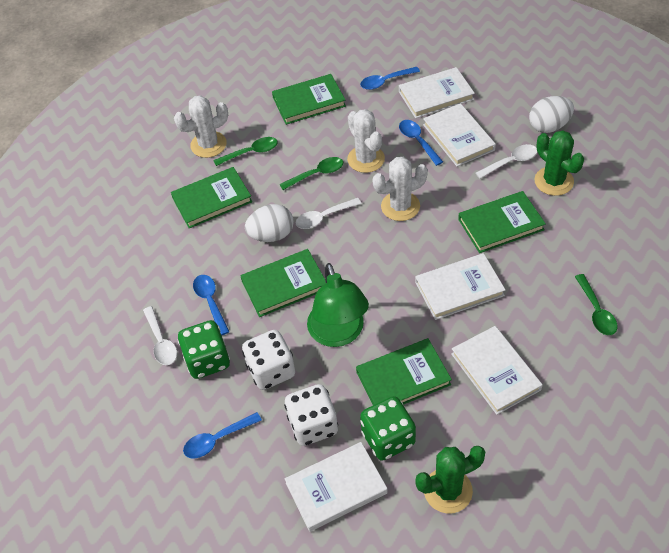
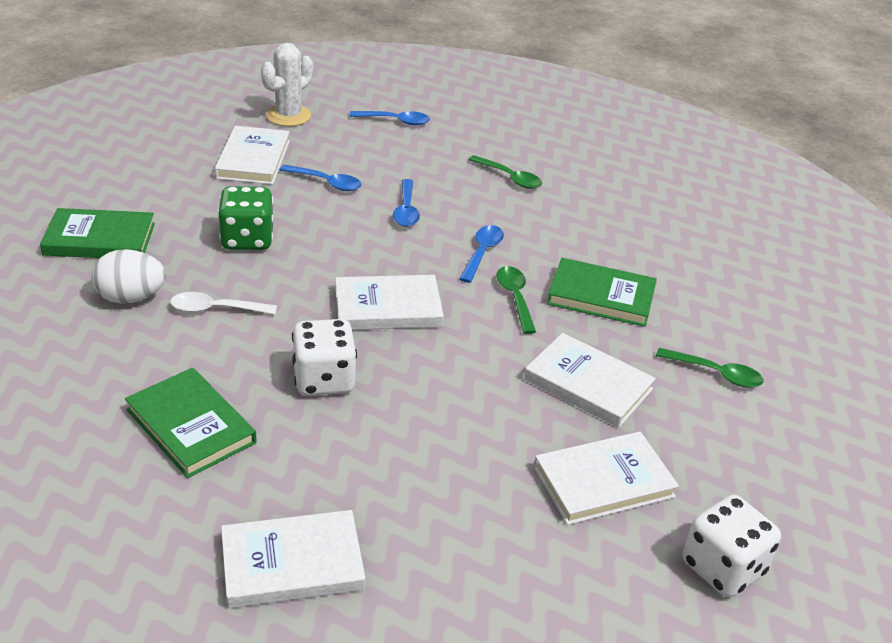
green book: 5 -> 3
green cactus: 2 -> 0
green dice: 2 -> 1
green lamp: 1 -> 0
white cactus: 3 -> 1
white egg: 2 -> 1
white spoon: 3 -> 1

